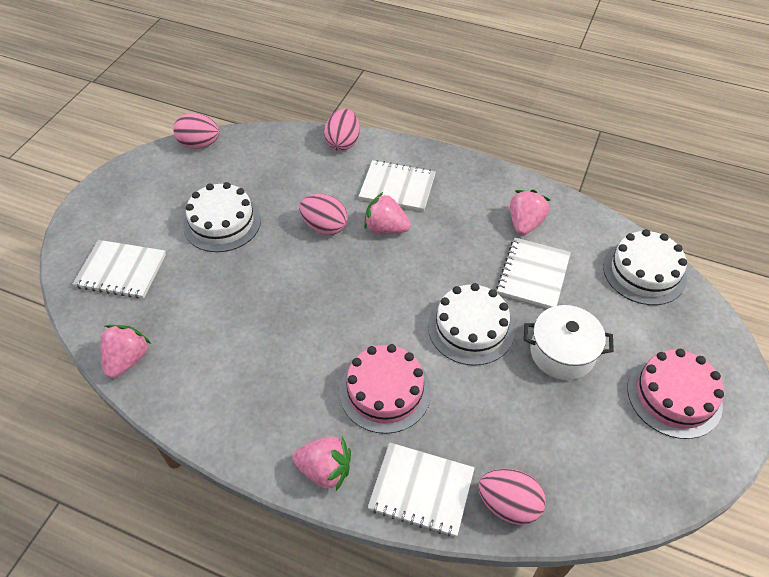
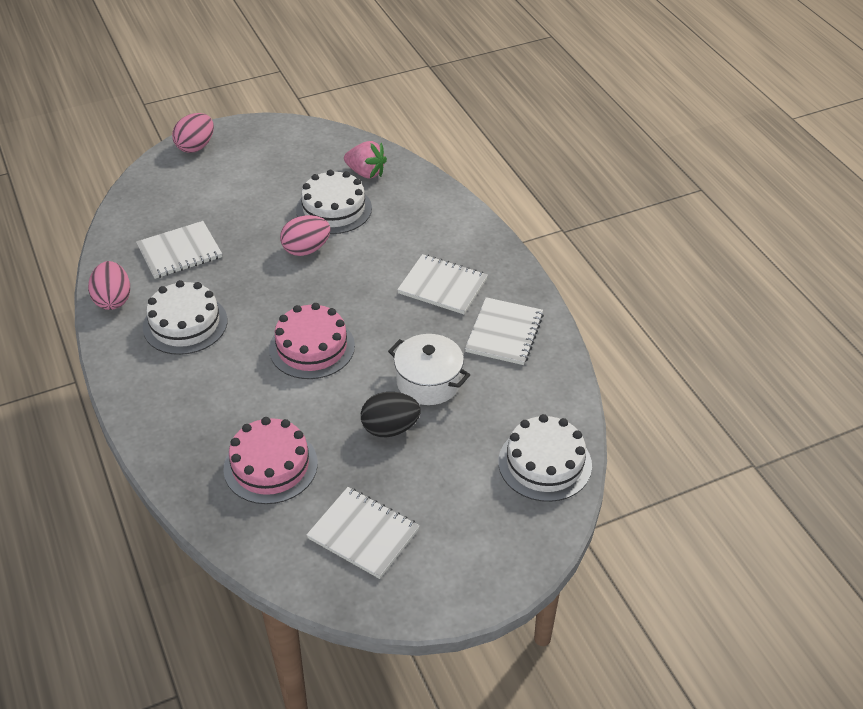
black egg: 0 -> 1
pink egg: 4 -> 3
pink strawberry: 4 -> 1

